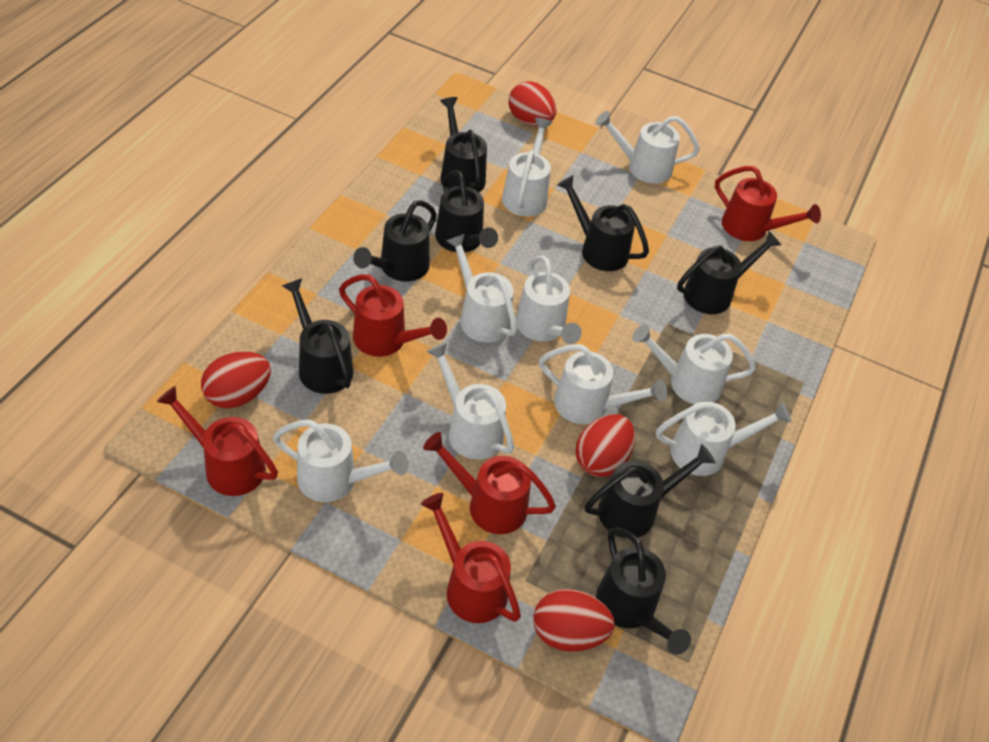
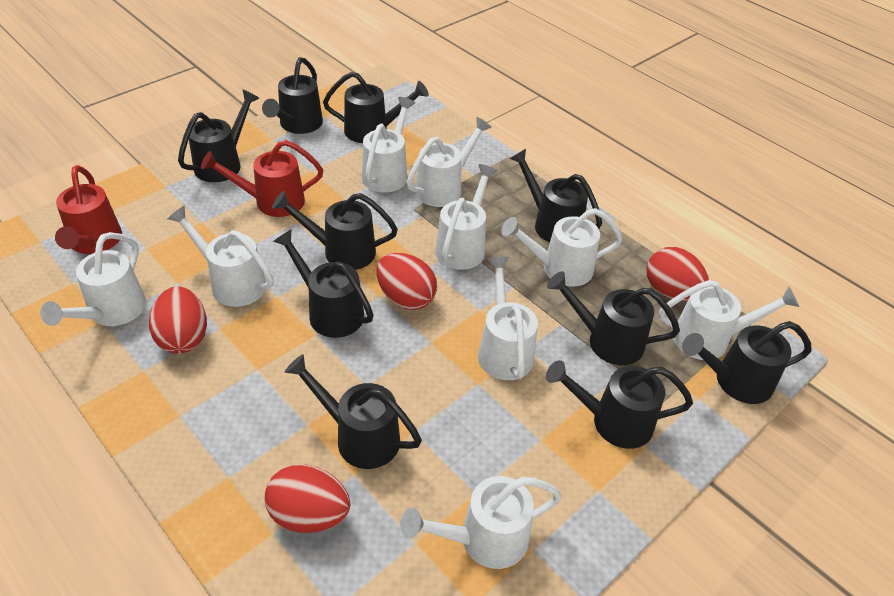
black watering can: 8 -> 10
red watering can: 5 -> 2

